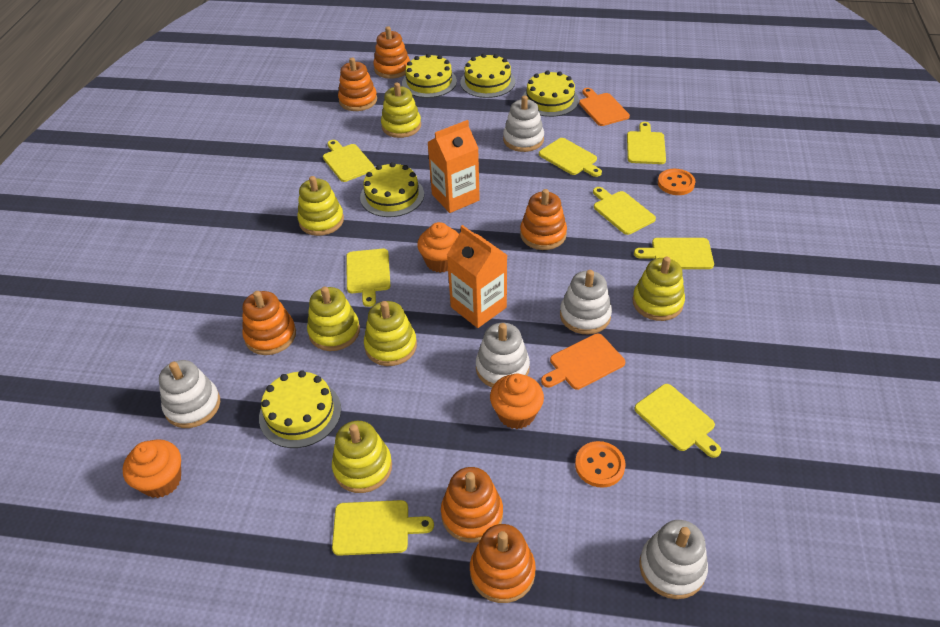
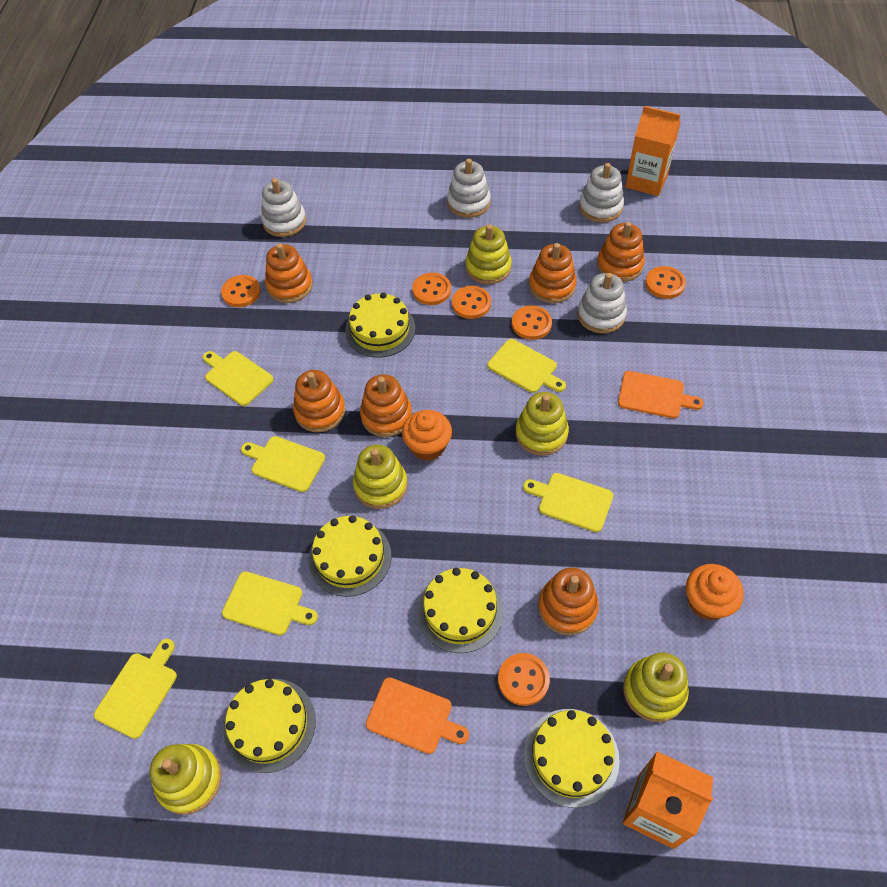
orange button: 2 -> 6
orange cupcake: 3 -> 2
white stacking toy: 5 -> 4
yellow cutting board: 8 -> 6
yellow stacking toy: 6 -> 5

